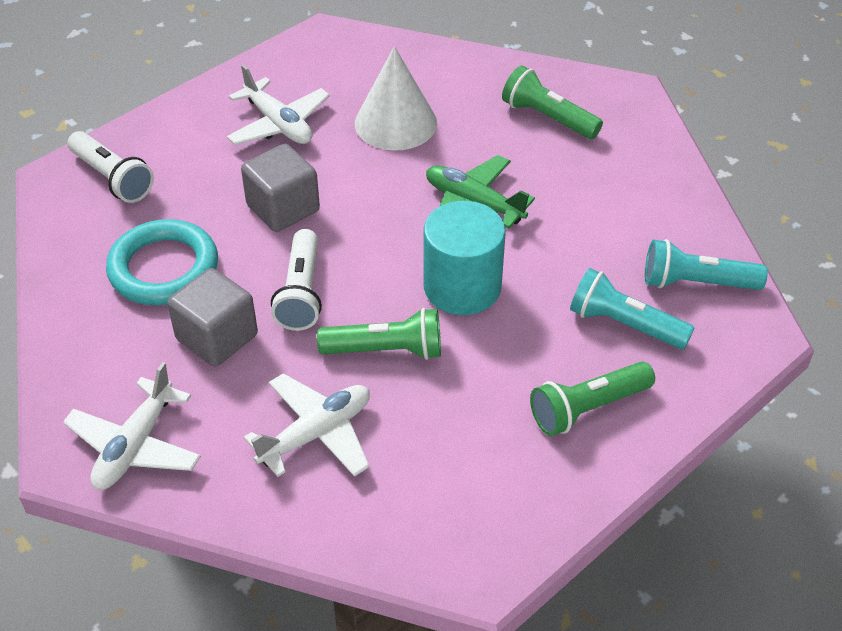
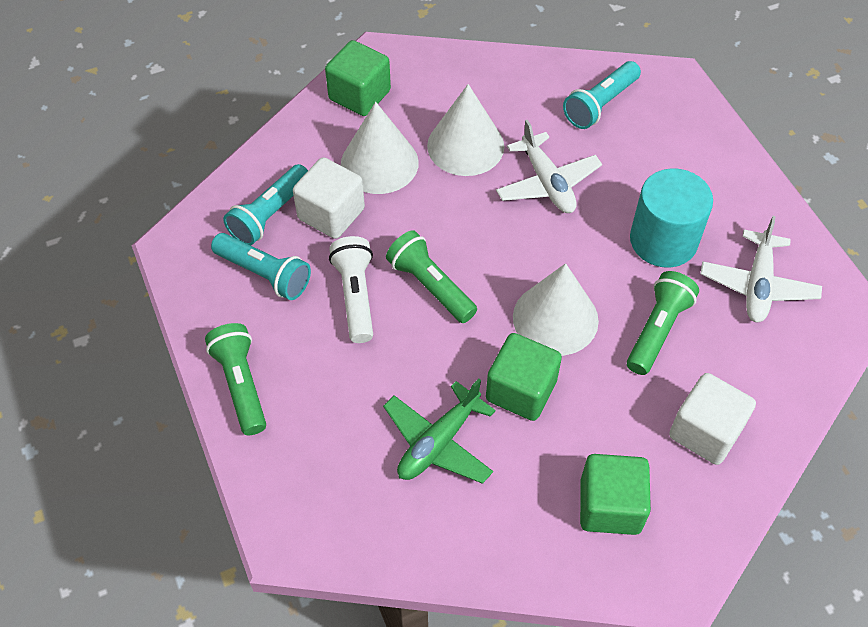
green cube: 0 -> 3
grey cube: 2 -> 0
turquoise flashlight: 2 -> 3
turquoise ring: 1 -> 0
white cone: 1 -> 3
white cube: 0 -> 2
white flashlight: 2 -> 1
white plane: 3 -> 2

